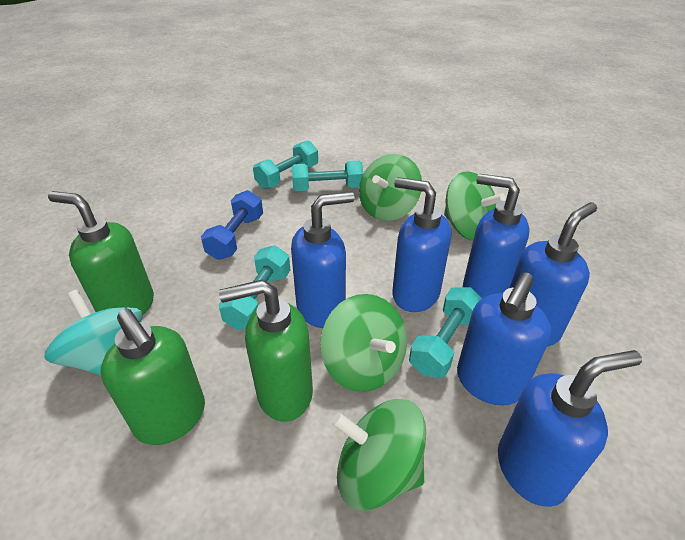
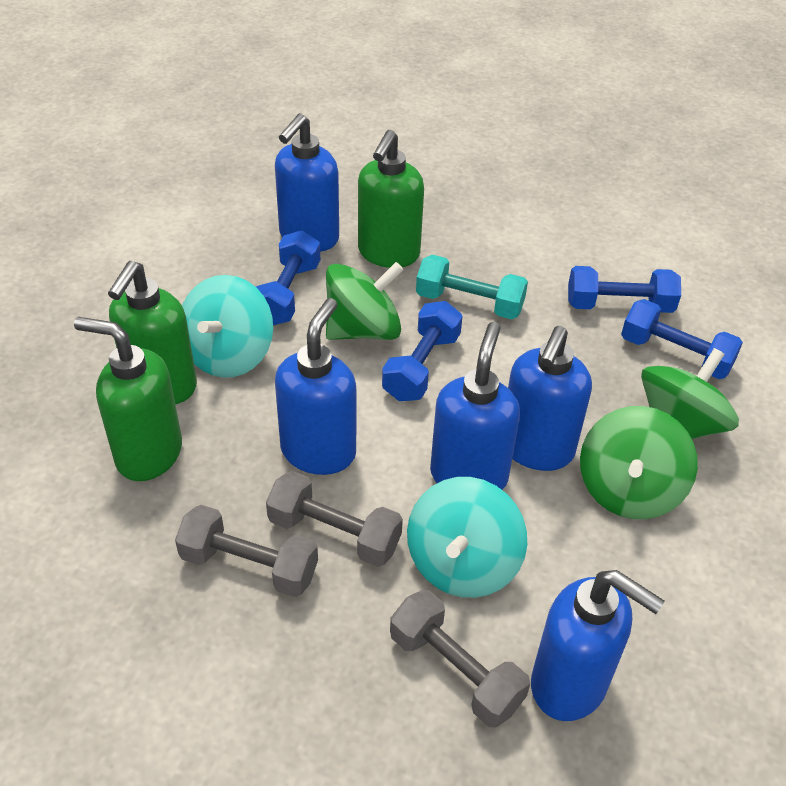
blue dumbbell: 1 -> 4
blue soap dispenser: 6 -> 5
green spinning top: 4 -> 3
grey dumbbell: 0 -> 3
turquoise dumbbell: 4 -> 1
turquoise spinning top: 1 -> 2

